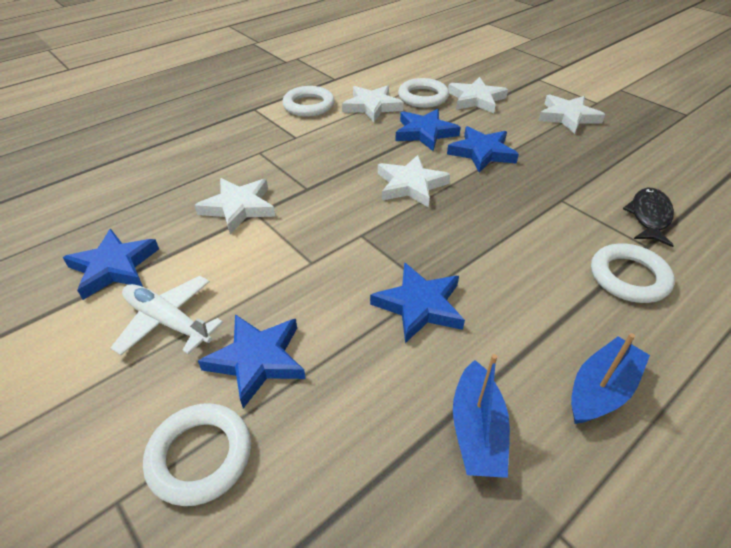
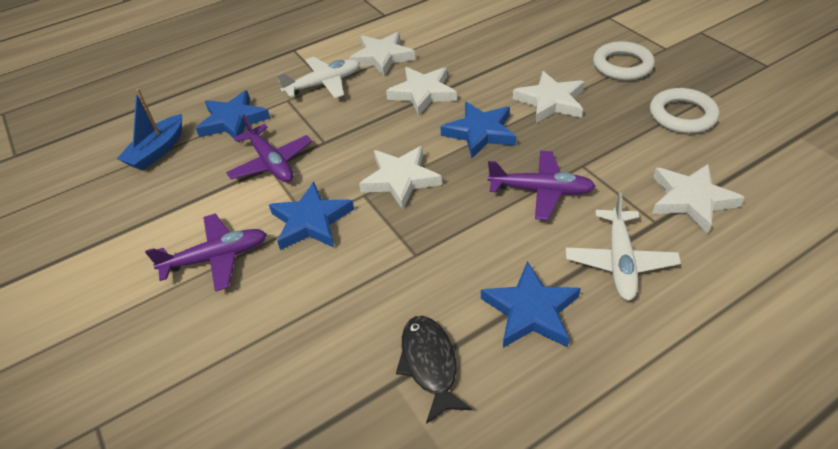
blue boat: 2 -> 1
blue star: 5 -> 4
purple plane: 0 -> 3
white plane: 1 -> 2
white ring: 4 -> 2

